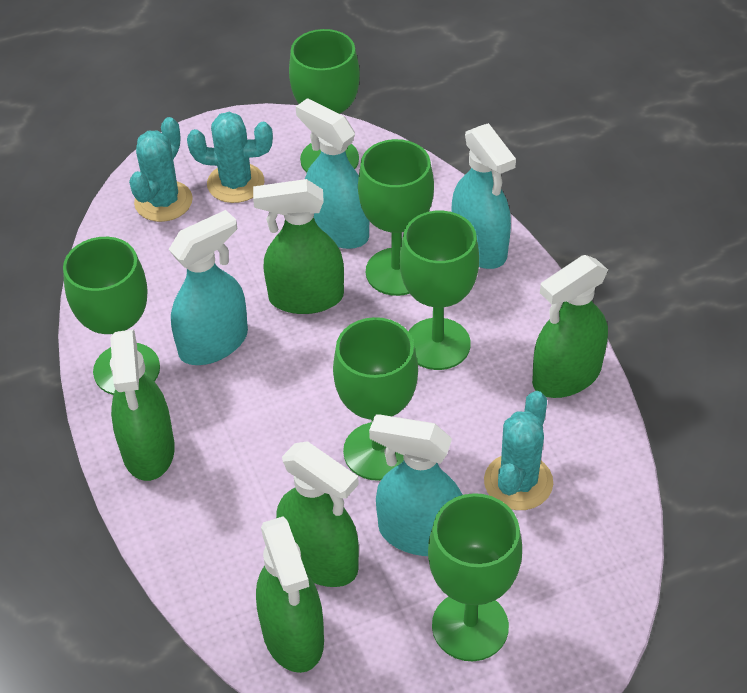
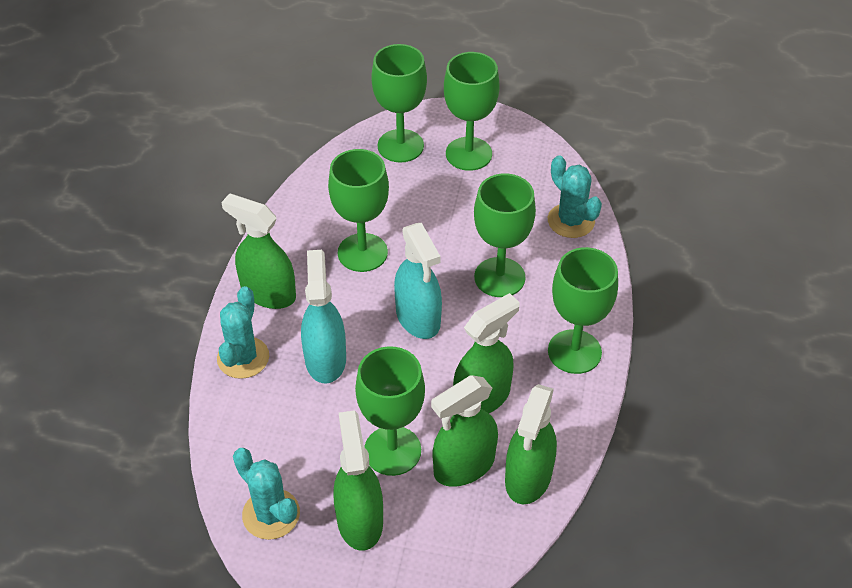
turquoise spray bottle: 4 -> 2

